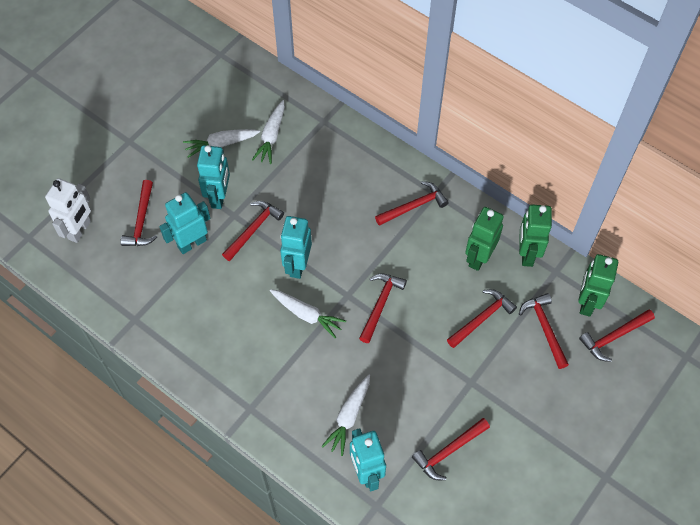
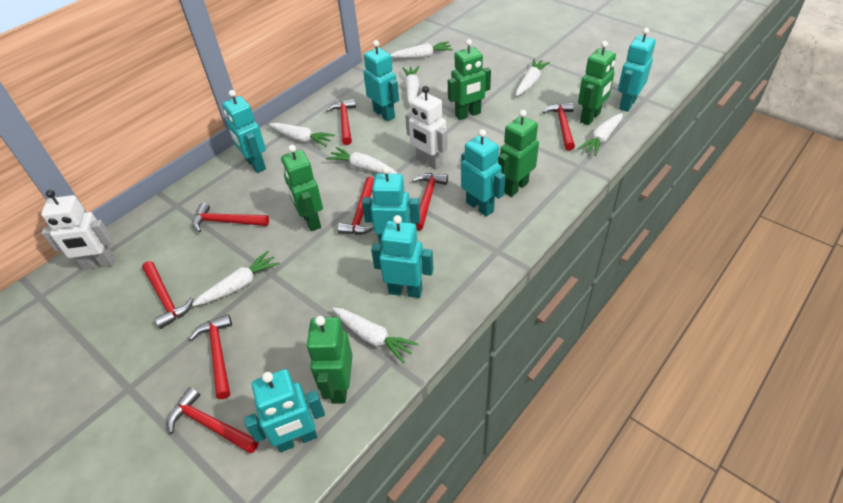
green robot: 3 -> 5
turquoise robot: 4 -> 7
white carrot: 4 -> 8
white robot: 1 -> 2

